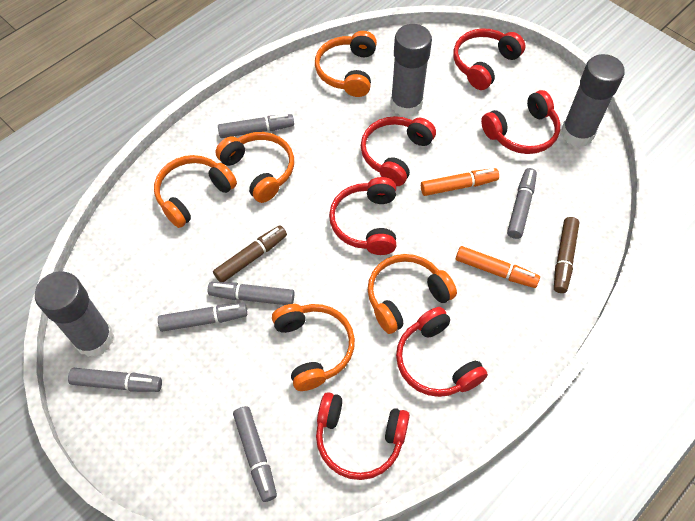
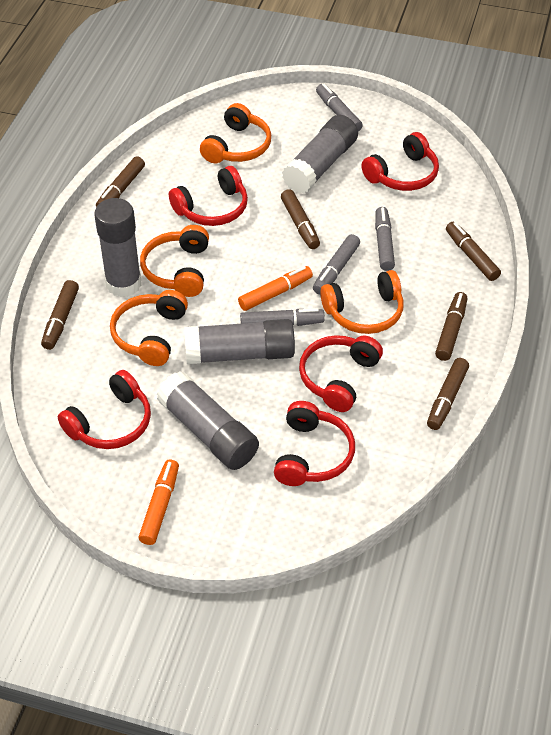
brown marker: 2 -> 6
grey glue stick: 3 -> 4
grey marker: 6 -> 4
orange headphones: 5 -> 4
red headphones: 6 -> 5

